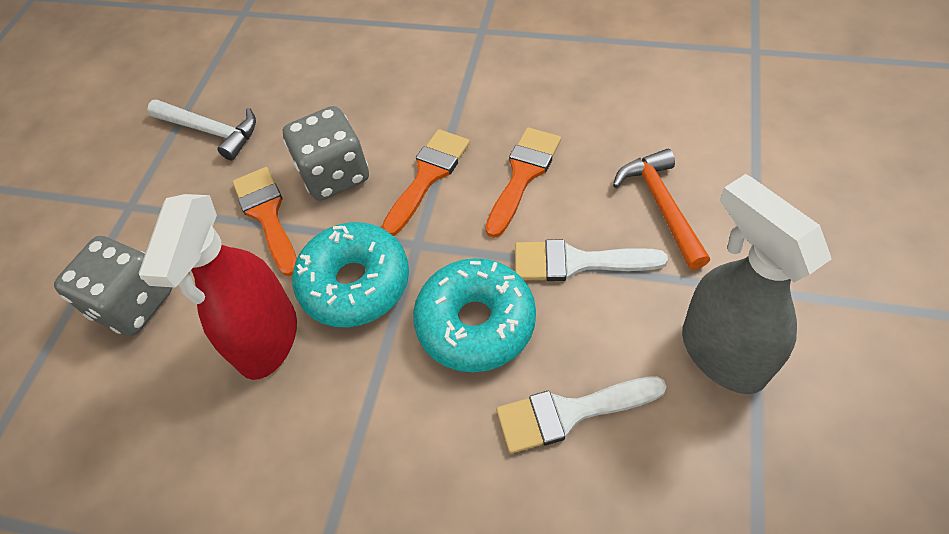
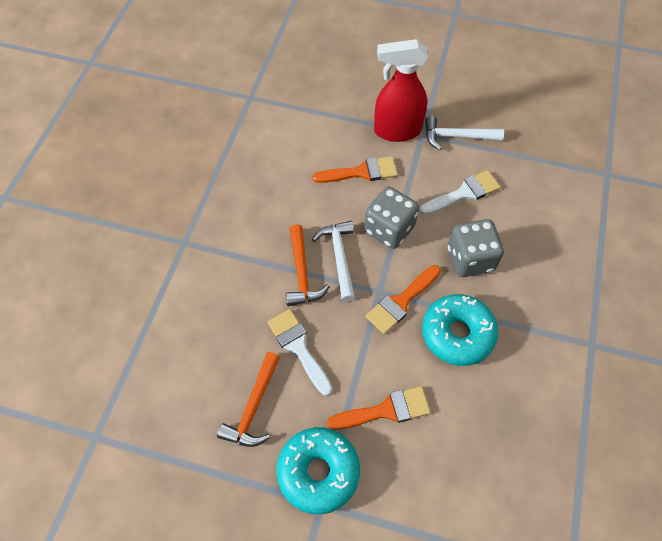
grey spray bottle: 1 -> 0
orange hammer: 1 -> 2
white hammer: 1 -> 2

